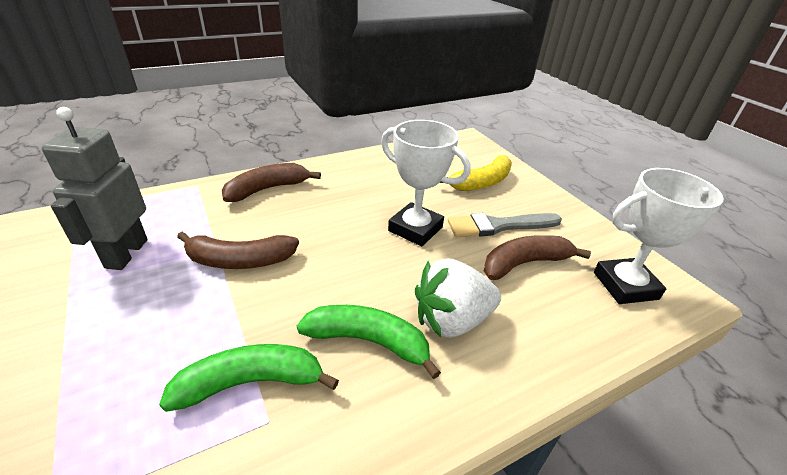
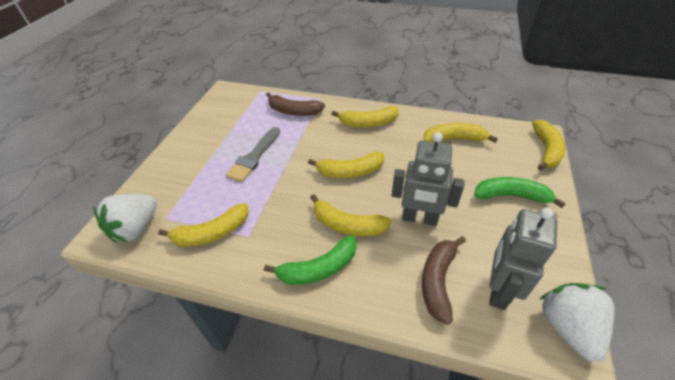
brown banana: 3 -> 2
grey robot: 1 -> 2
white strawberry: 1 -> 2
white trophy: 2 -> 0
yellow banana: 1 -> 6

